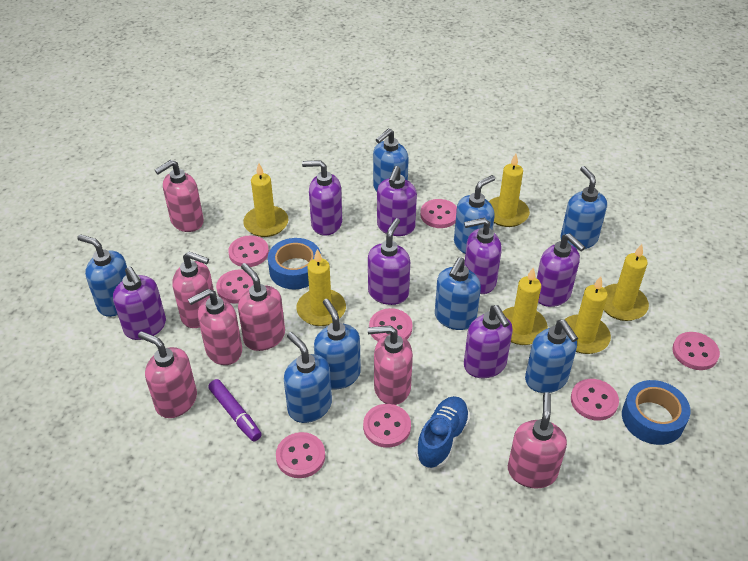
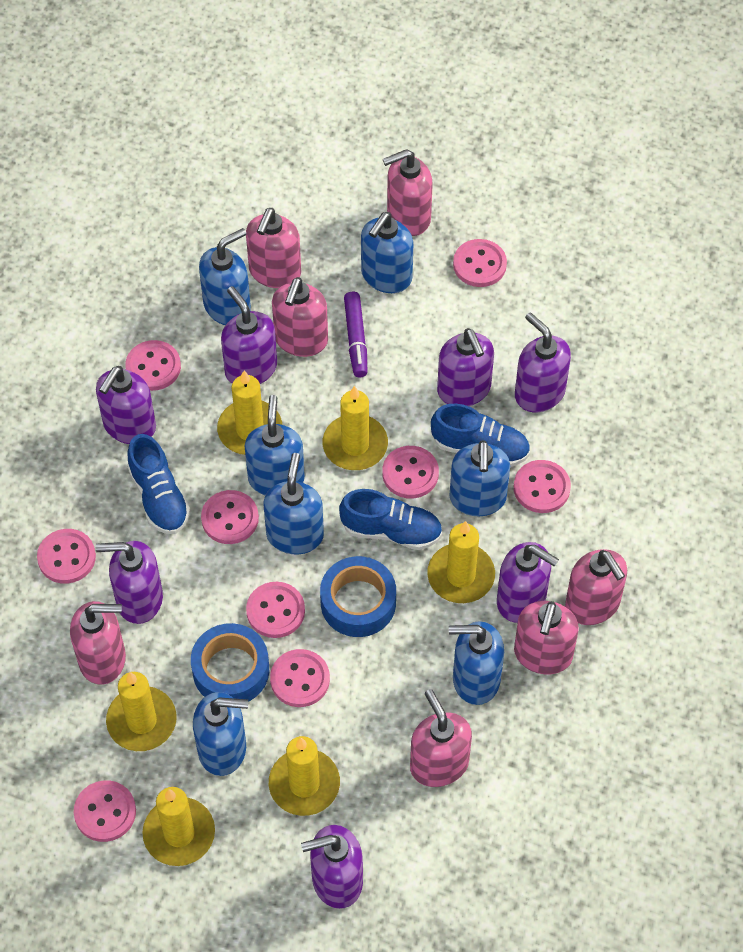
blue shoe: 1 -> 3
blue soap dispenser: 8 -> 7
pink button: 8 -> 9

